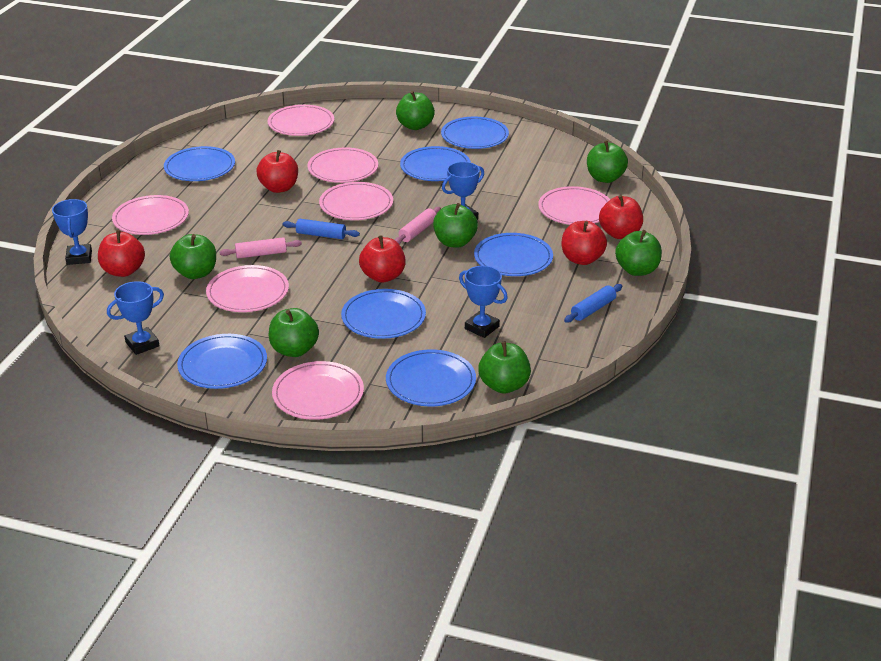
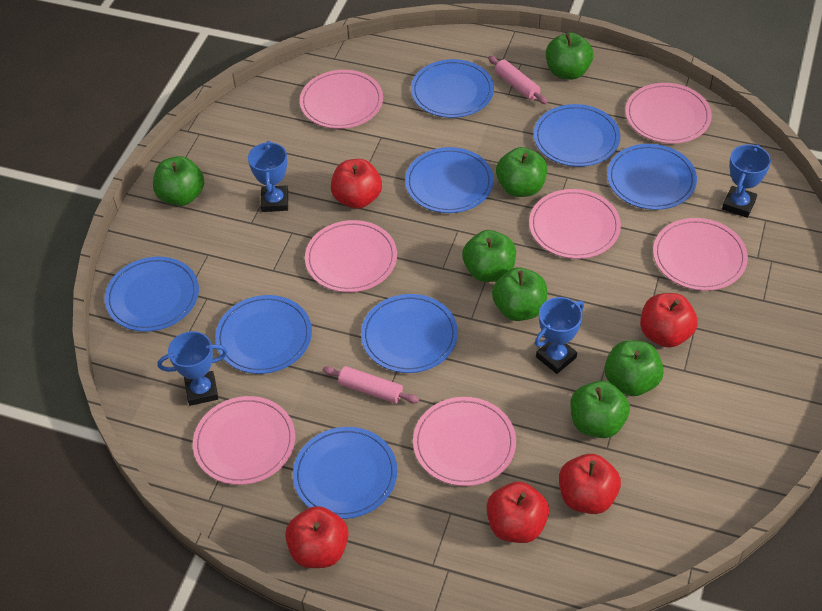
blue plate: 7 -> 8
blue rolling pin: 2 -> 0

